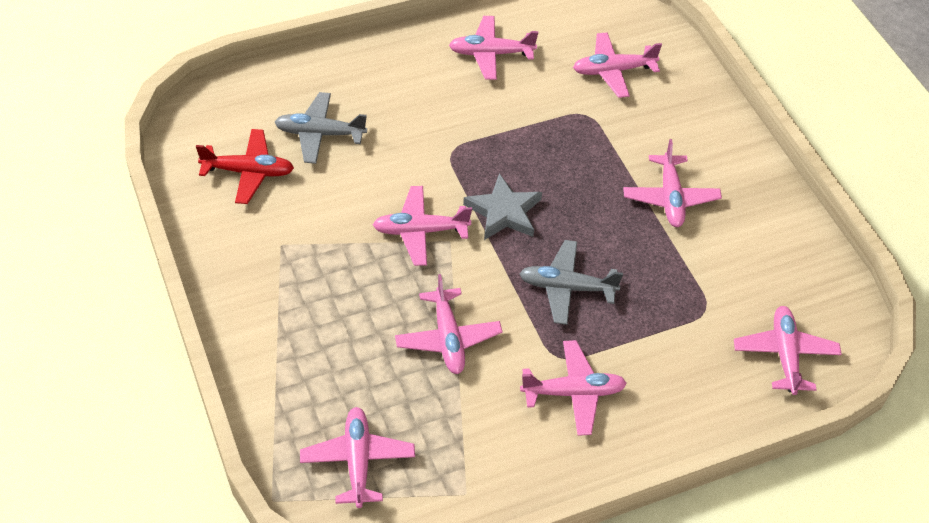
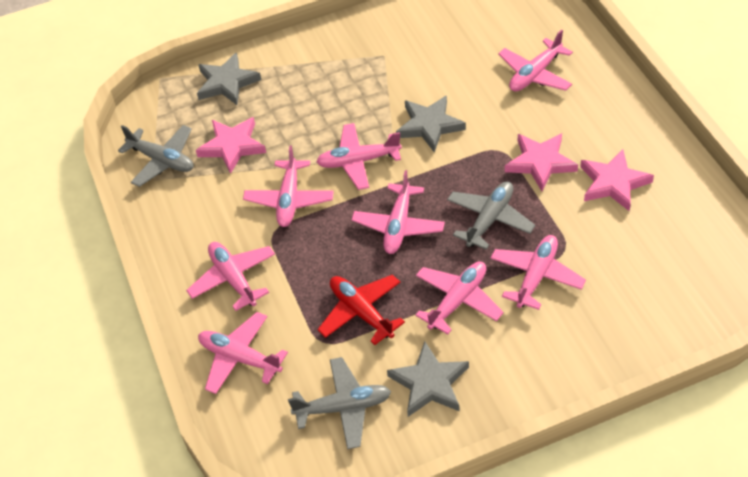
grey plane: 2 -> 3
grey star: 1 -> 3
pink star: 0 -> 3

